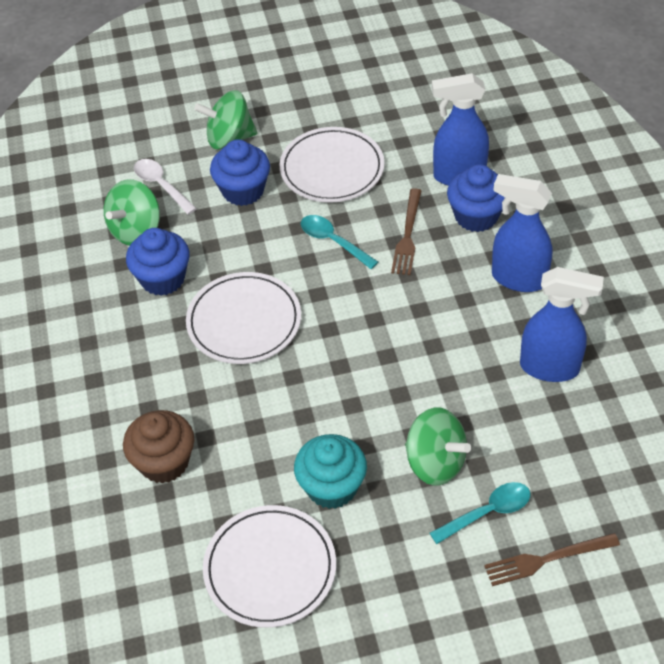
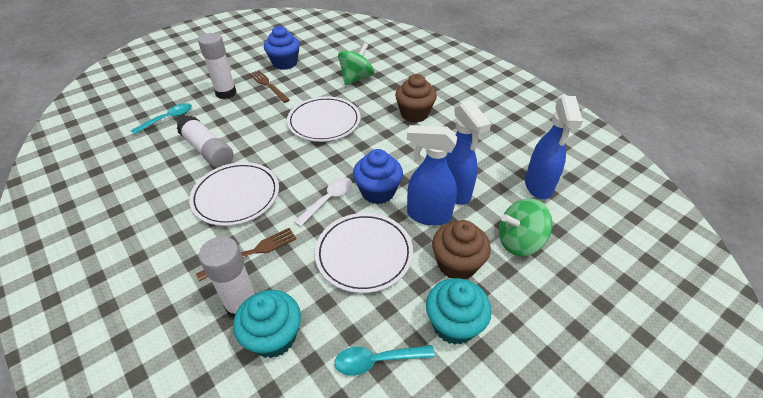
blue cupcake: 3 -> 2
brown cupcake: 1 -> 2
green spinning top: 3 -> 2
turquoise cupcake: 1 -> 2
white glue stick: 0 -> 3

